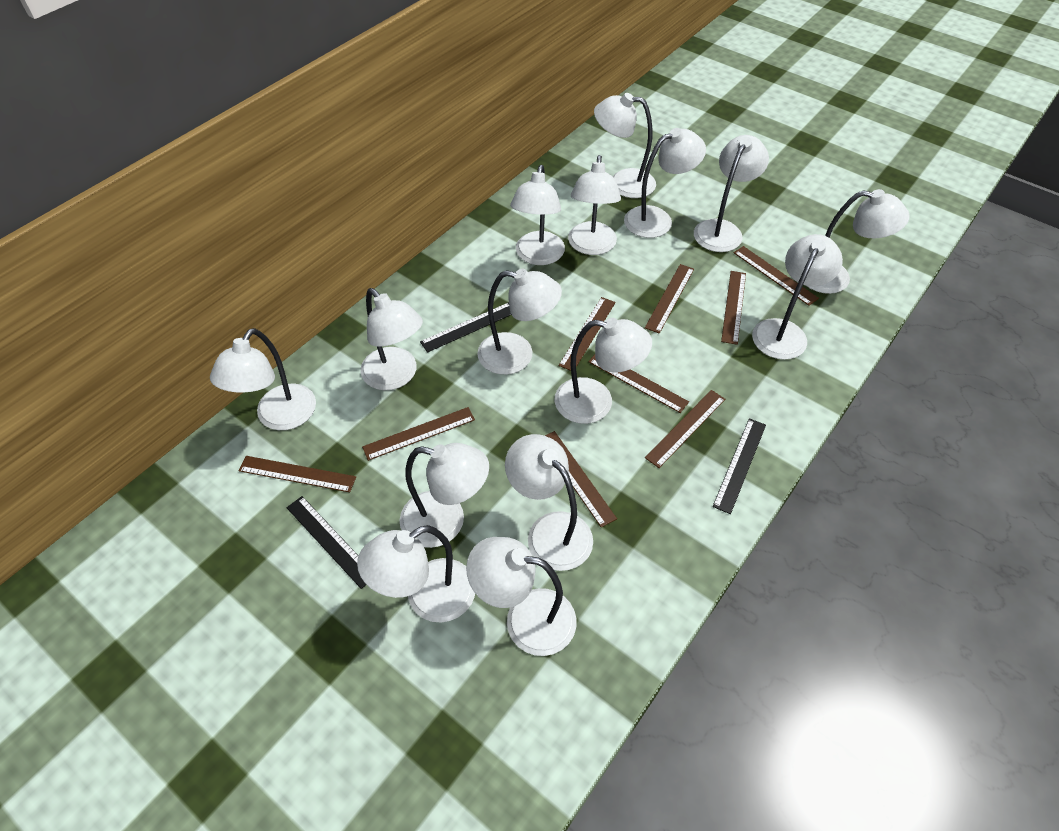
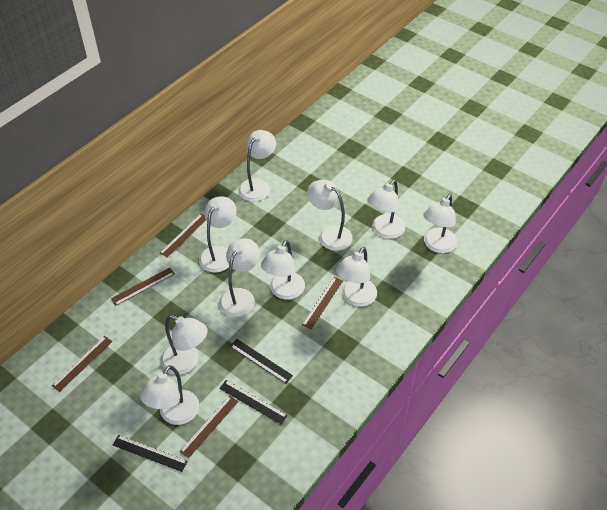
brown ruler: 9 -> 5
white lamp: 15 -> 10

